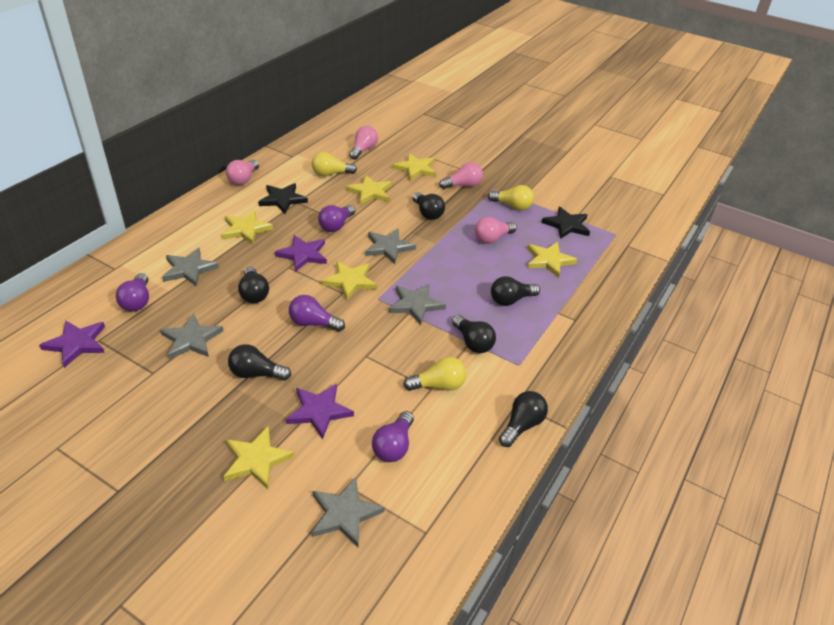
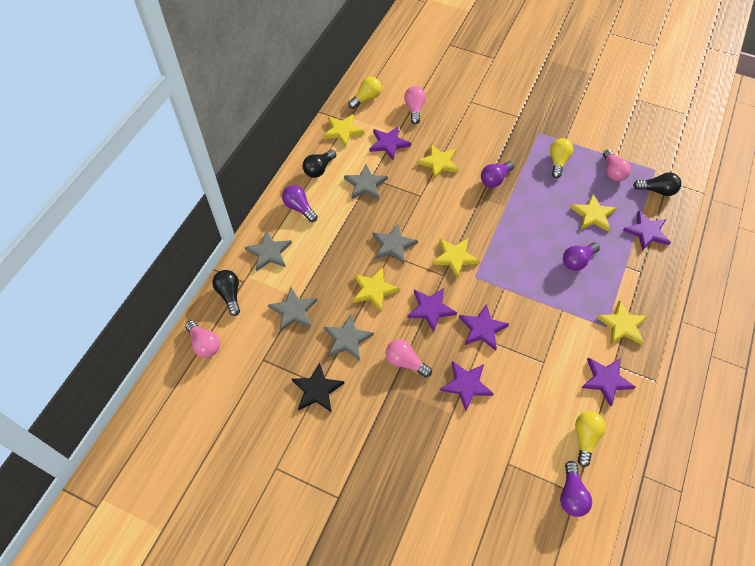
black light bulb: 6 -> 3
black star: 2 -> 1
purple star: 3 -> 6

